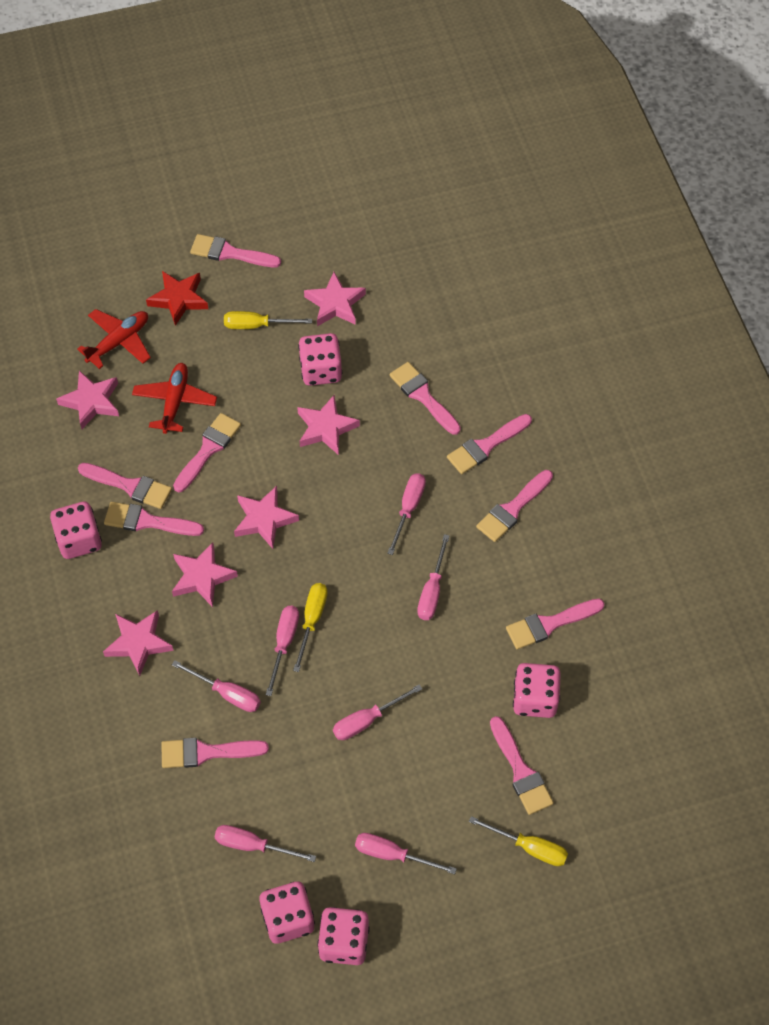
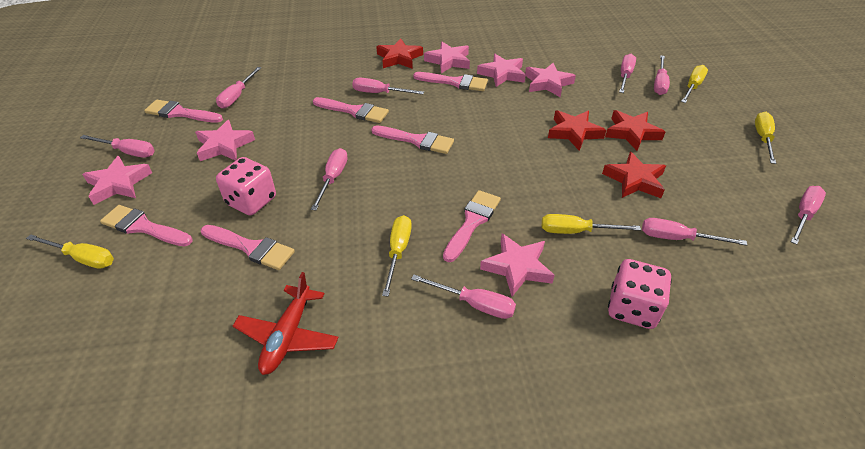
pink brush: 10 -> 7
pink dice: 5 -> 2
pink screwdriver: 7 -> 9
red plane: 2 -> 1
red star: 1 -> 4
yellow screwdriver: 3 -> 5

